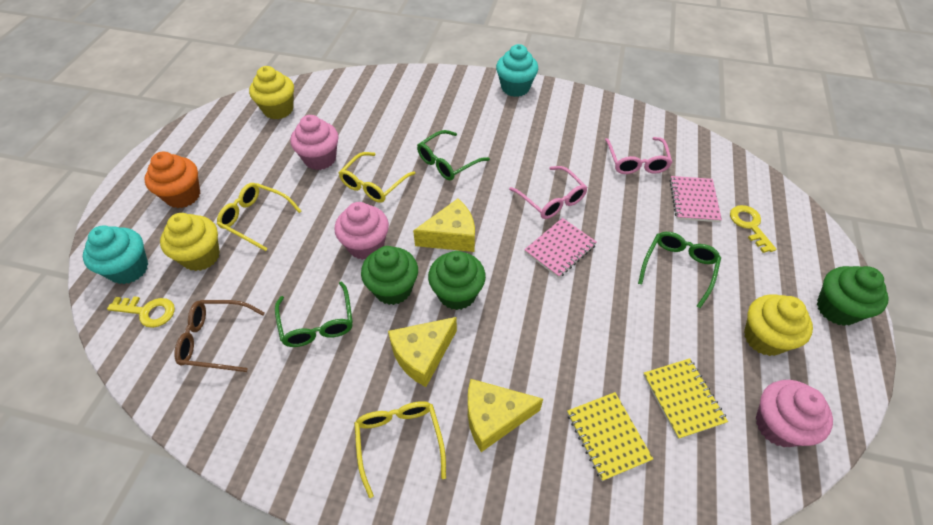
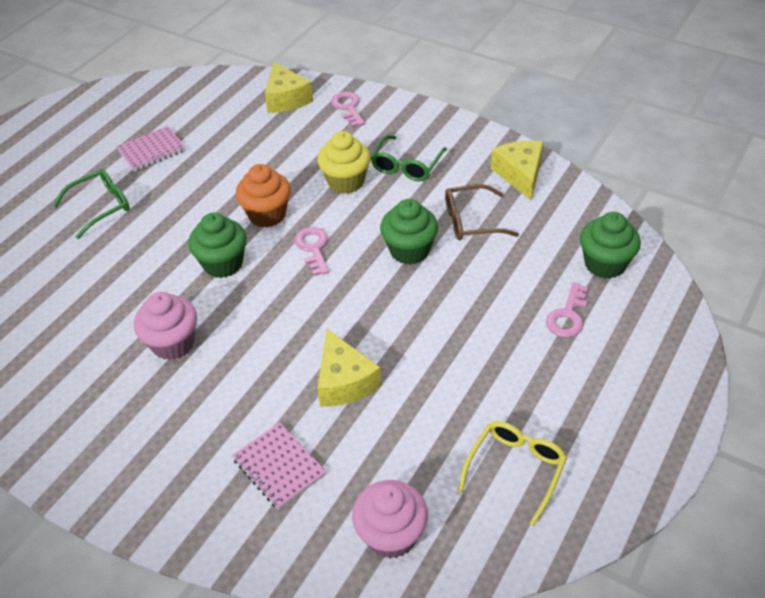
green glasses: 3 -> 2
pink cupcake: 3 -> 2
pink glasses: 2 -> 0
pink key: 0 -> 3
turquoise cupcake: 2 -> 0
yellow cupcake: 3 -> 1
yellow glasses: 3 -> 1
yellow key: 2 -> 0
yellow notebook: 2 -> 0

